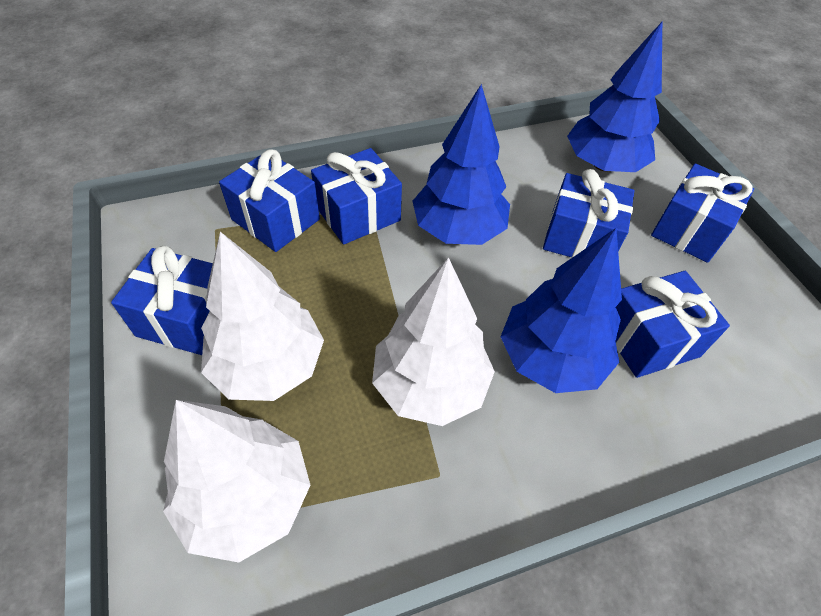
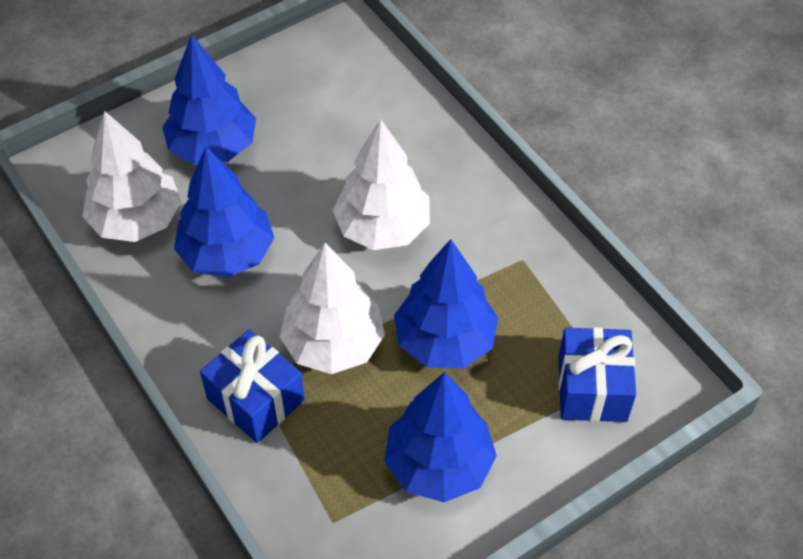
blue gift: 6 -> 2
blue tree: 3 -> 4

